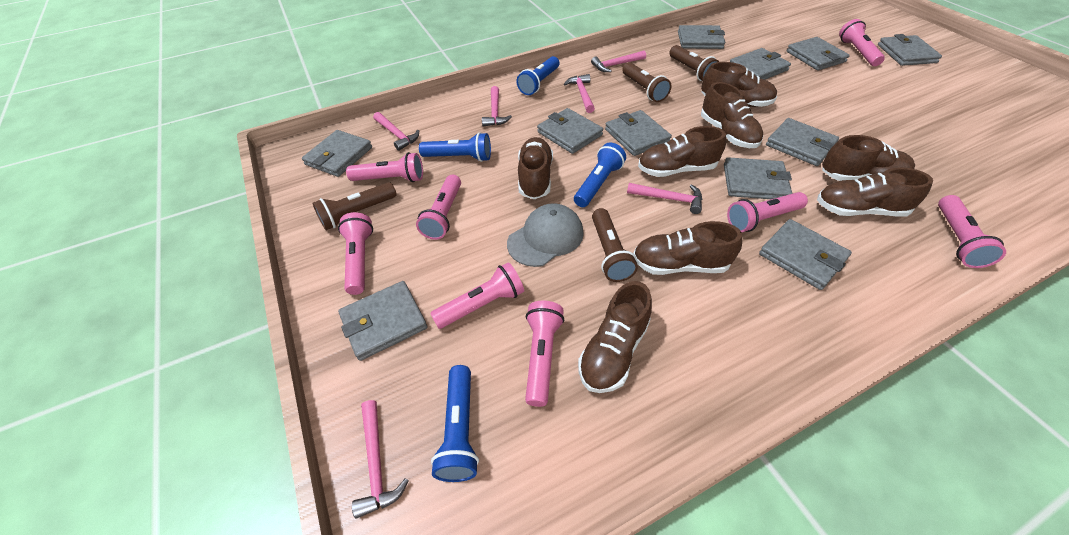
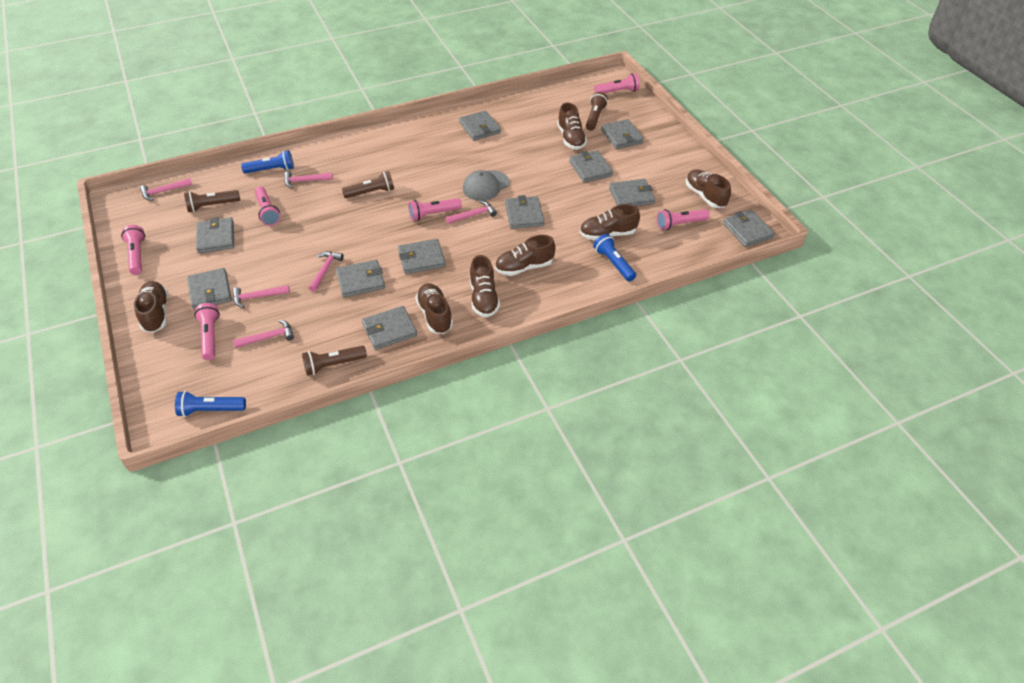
blue flashlight: 4 -> 3
brown shoe: 8 -> 7
pink flashlight: 8 -> 6

